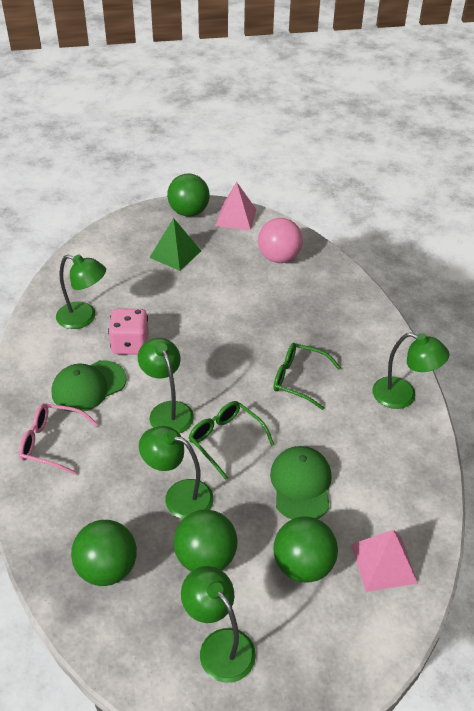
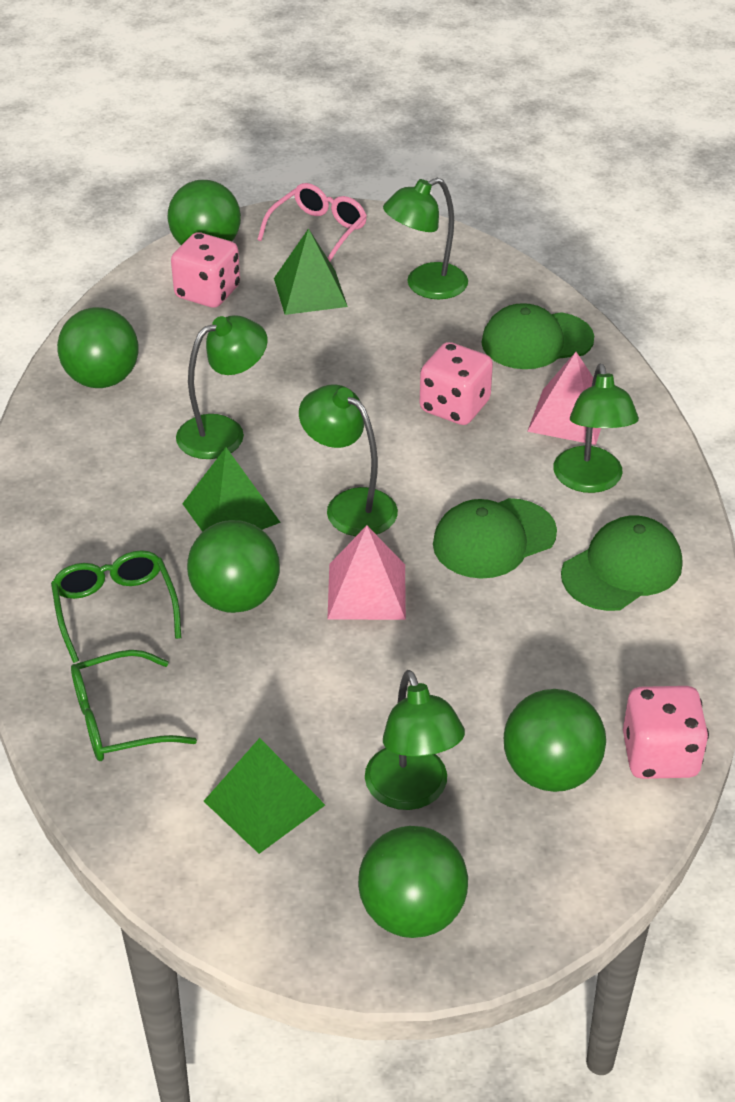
green ball: 4 -> 5
green cap: 2 -> 3
green pyramid: 1 -> 3
pink ball: 1 -> 0
pink dice: 1 -> 3

